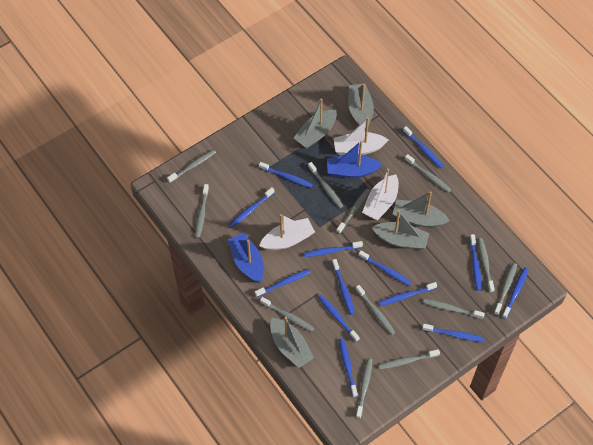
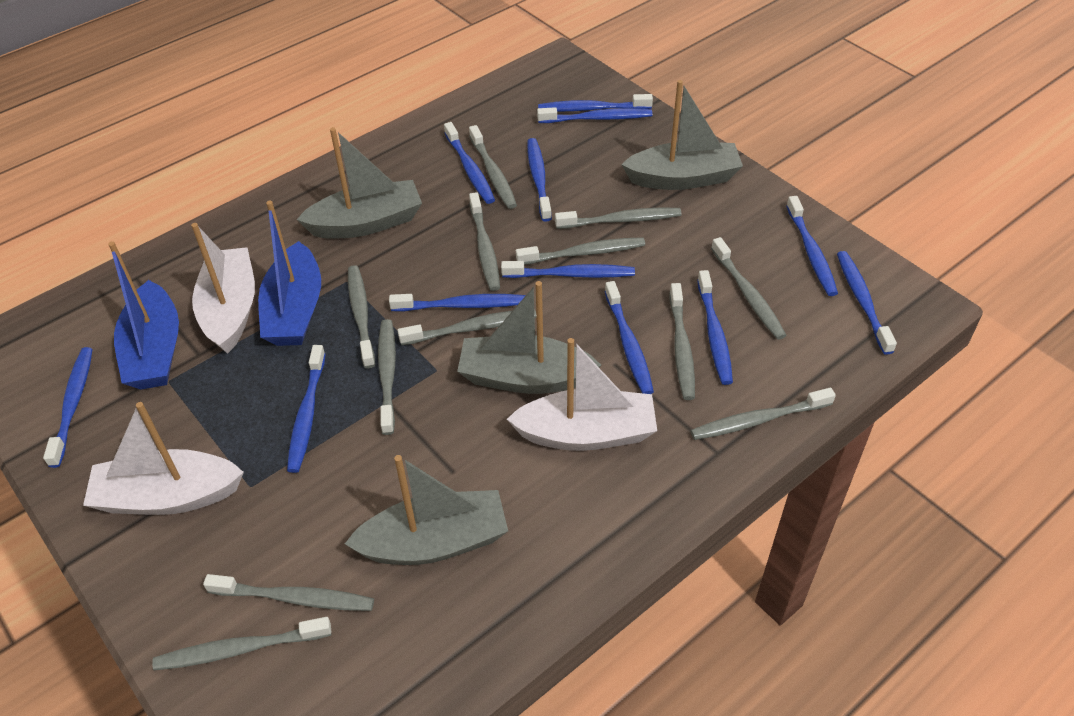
blue toothbrush: 13 -> 12
grey boat: 5 -> 4

